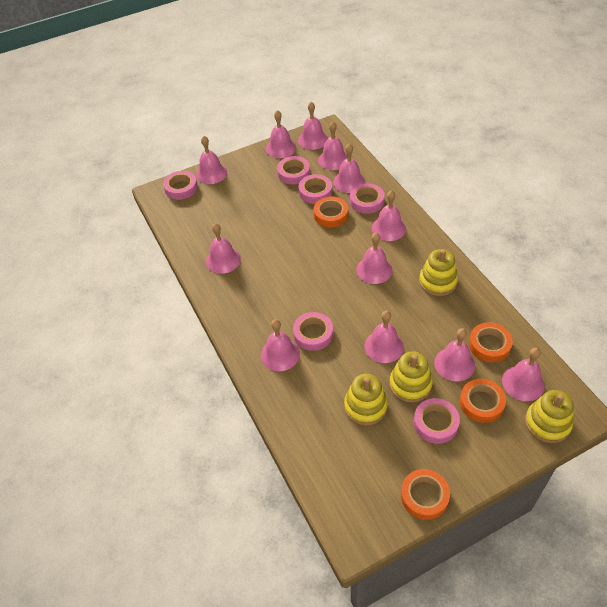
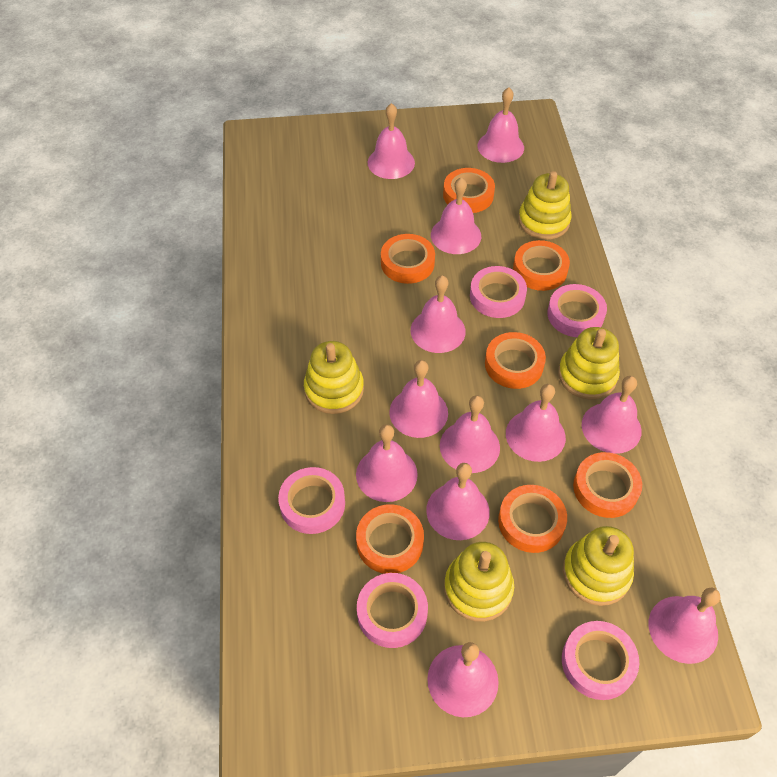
orange tape: 4 -> 7
pink tape: 6 -> 5
yellow stacking toy: 4 -> 5

